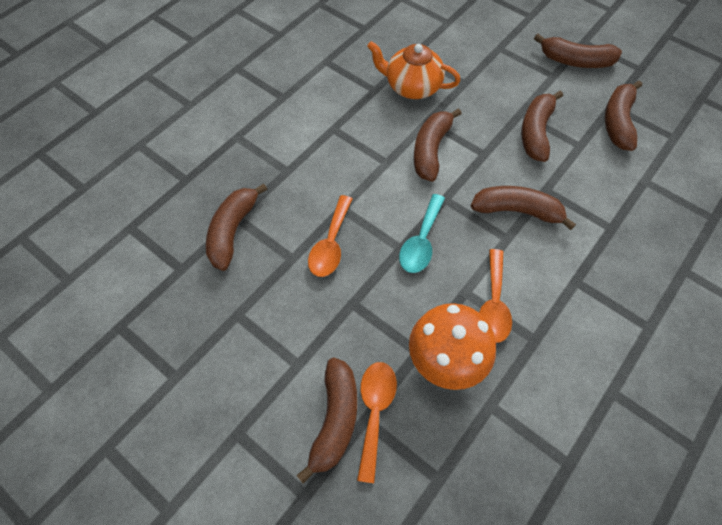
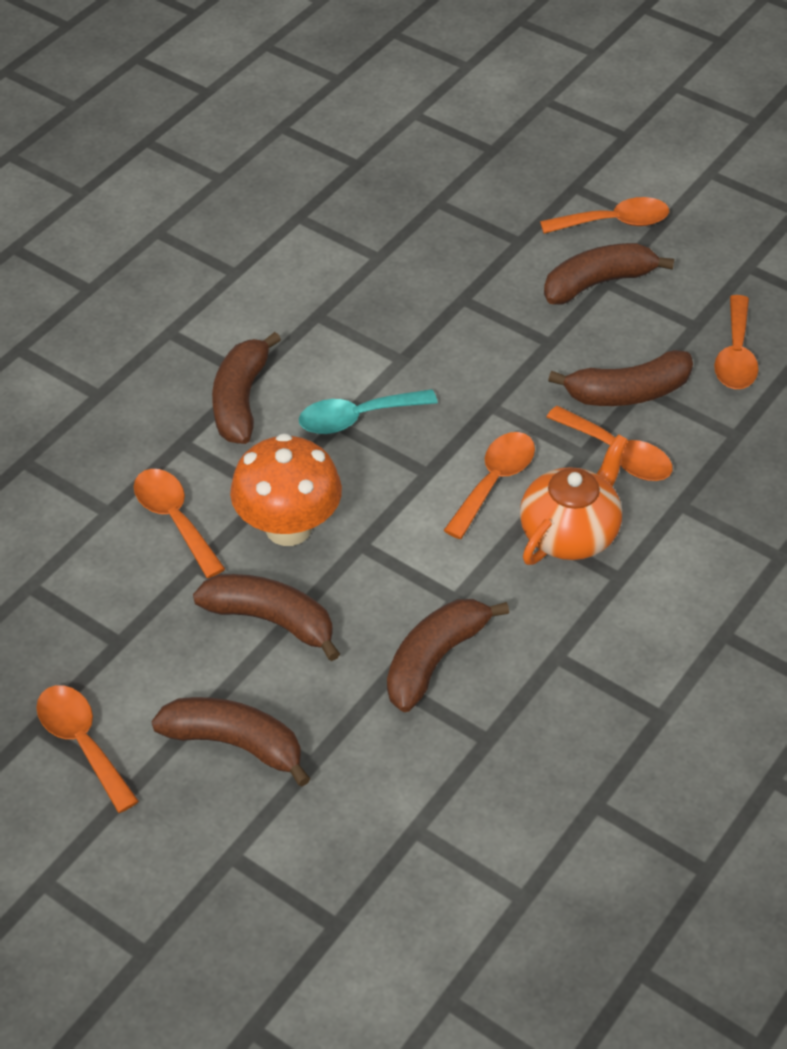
brown banana: 7 -> 6
orange spoon: 3 -> 6

